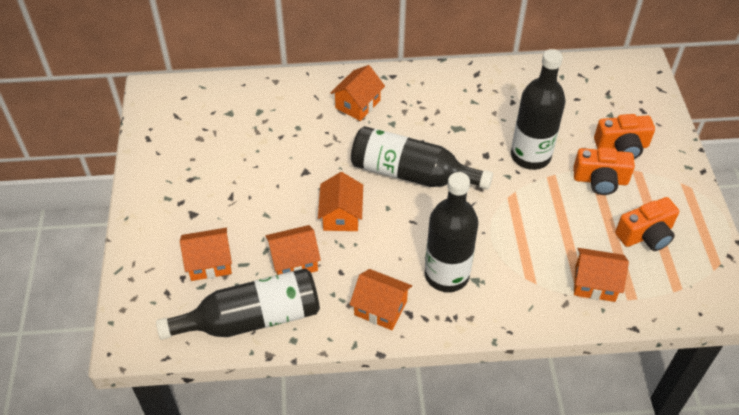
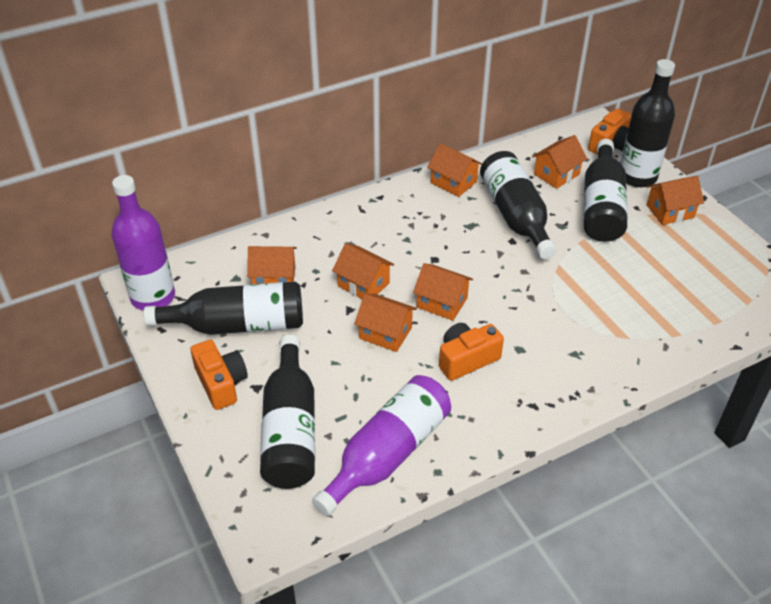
black bottle: 4 -> 5
orange house: 6 -> 7
purple bottle: 0 -> 2

